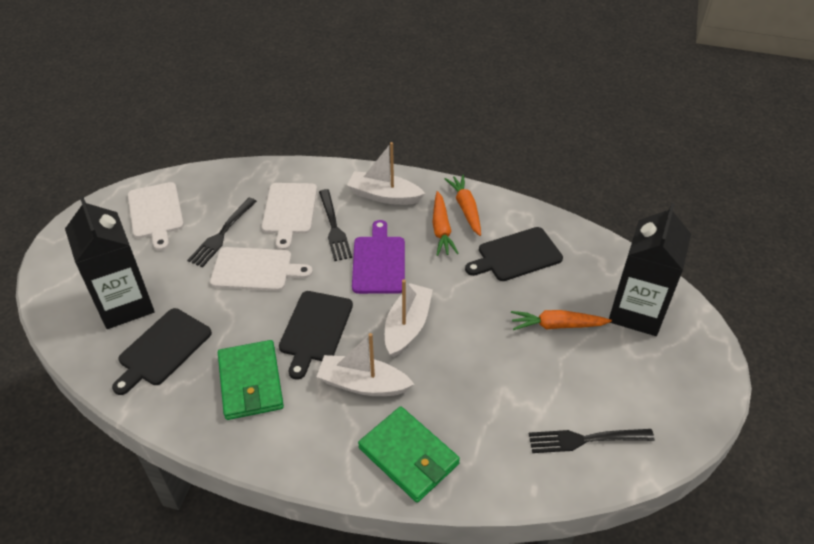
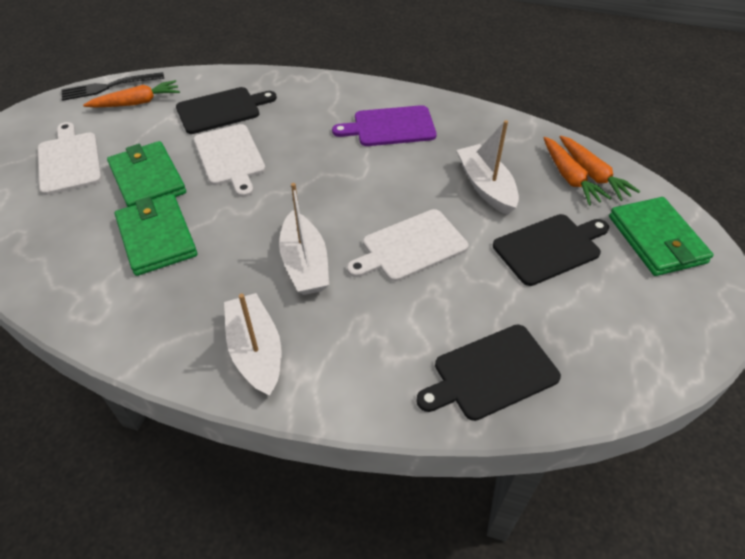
black carton: 2 -> 0
black fork: 3 -> 1
green wallet: 2 -> 3

